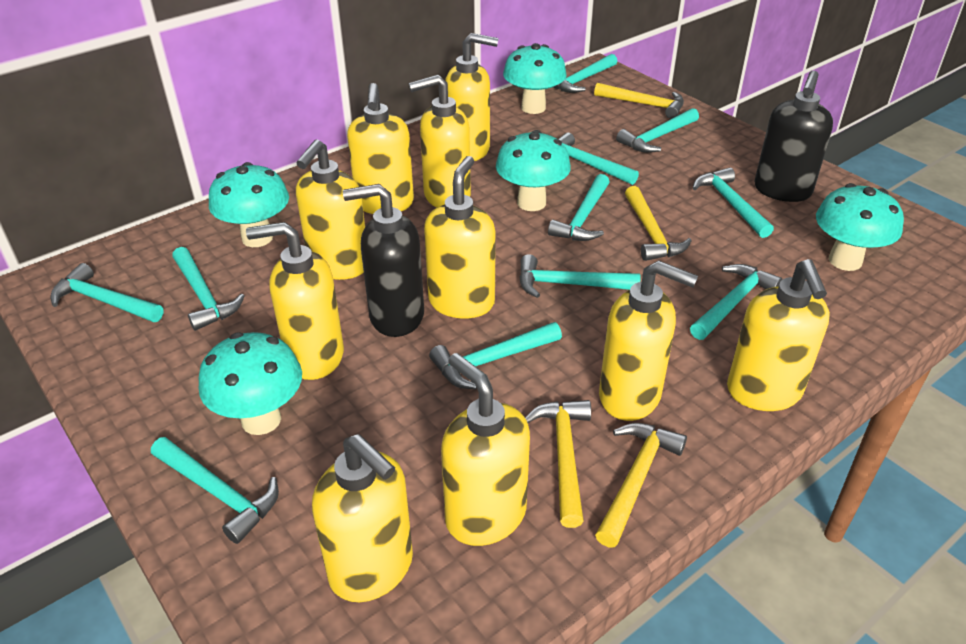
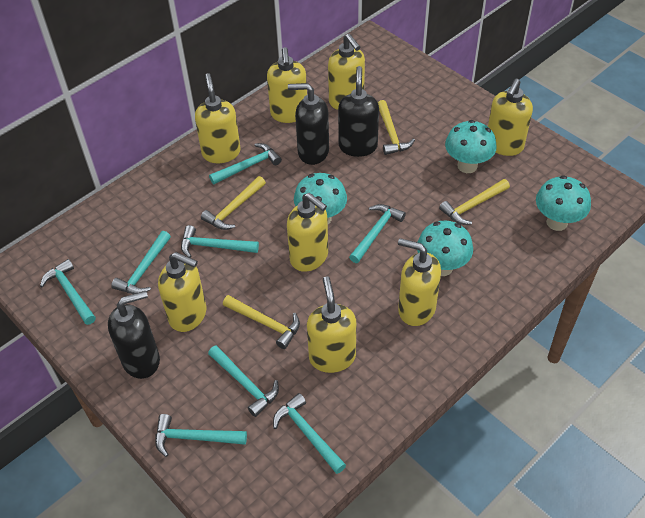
black soap dispenser: 2 -> 3
turquoise hammer: 11 -> 8
turquoise mushroom: 5 -> 4
yellow soap dispenser: 10 -> 8

